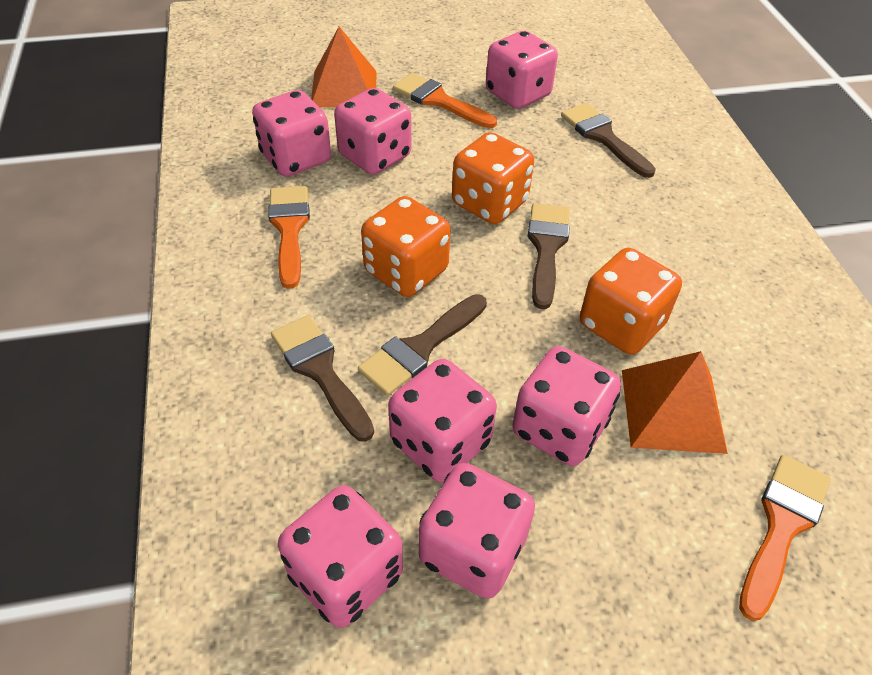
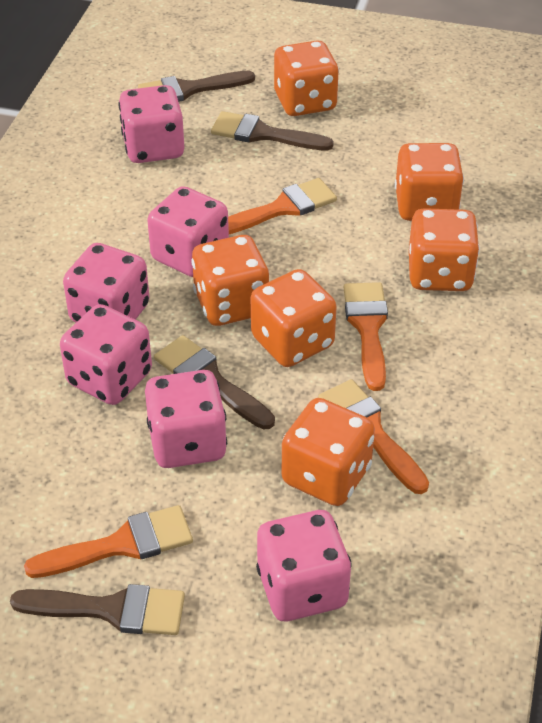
orange brush: 3 -> 4
orange dice: 3 -> 6
orange pyramid: 2 -> 0
pink dice: 7 -> 6

